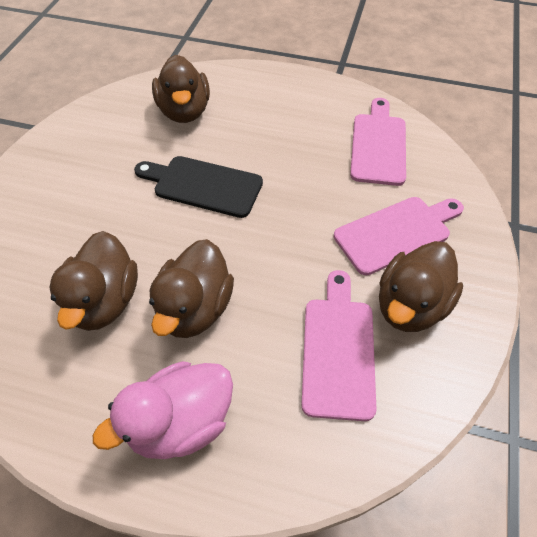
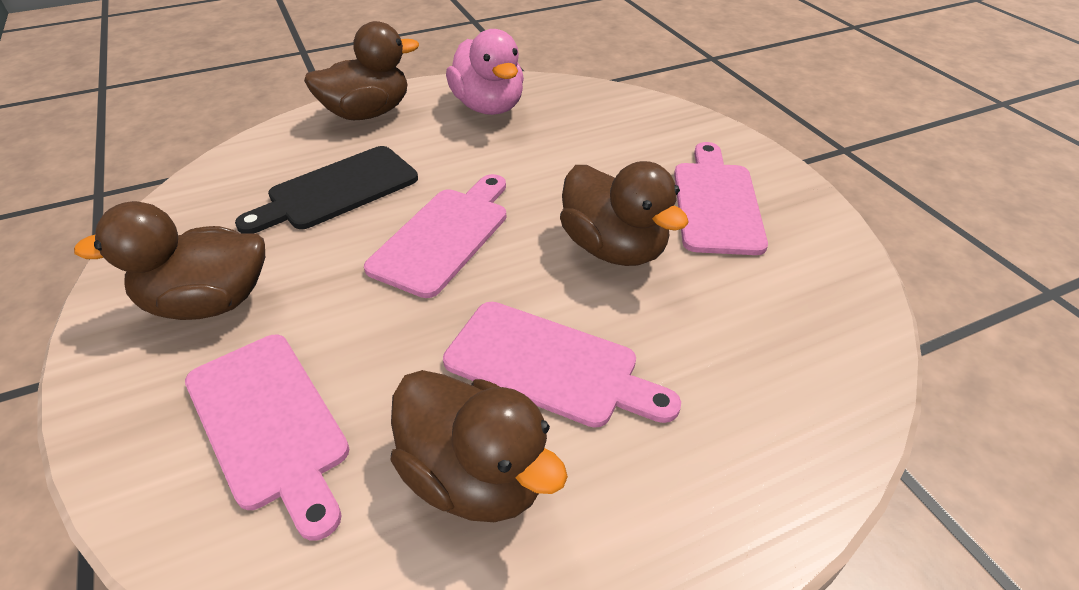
pink cutting board: 3 -> 4

